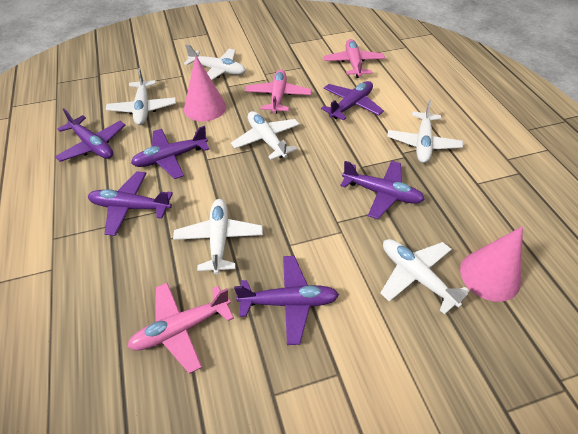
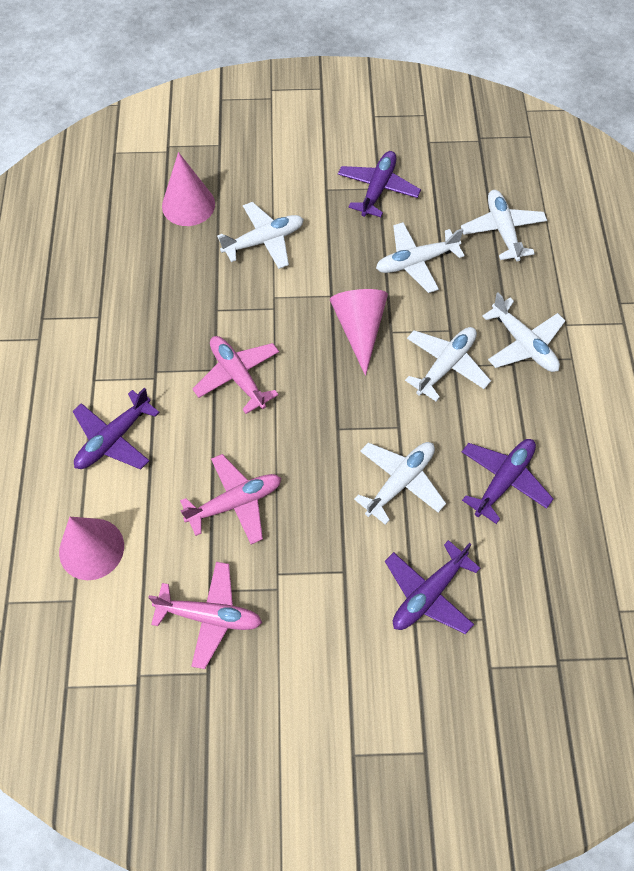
pink cone: 2 -> 3
purple plane: 6 -> 4

